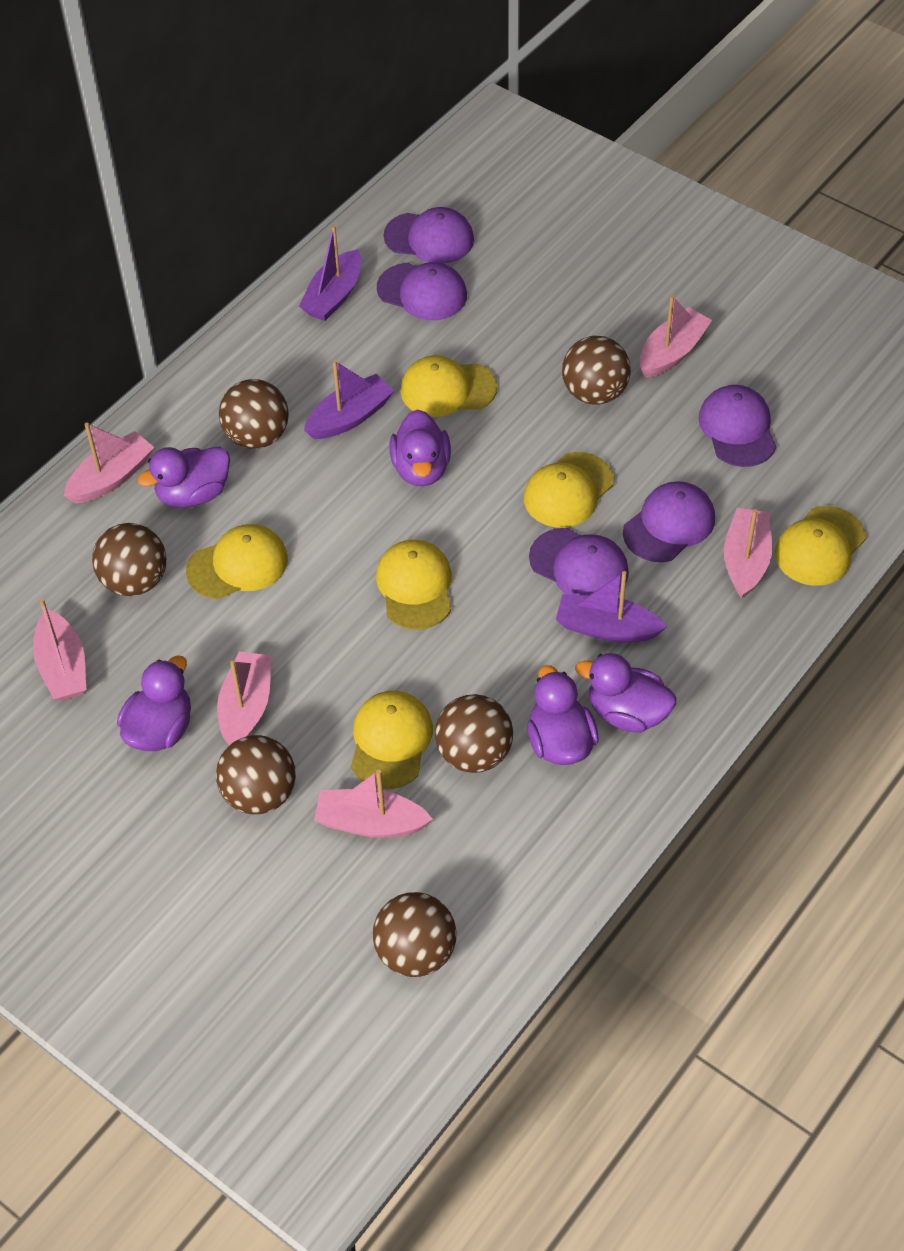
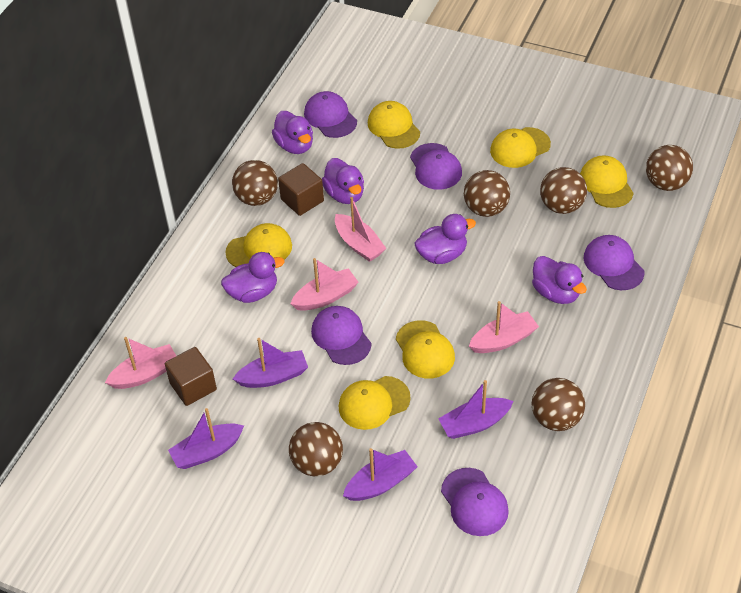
brown cube: 0 -> 2
pink boat: 6 -> 4
purple boat: 3 -> 4

